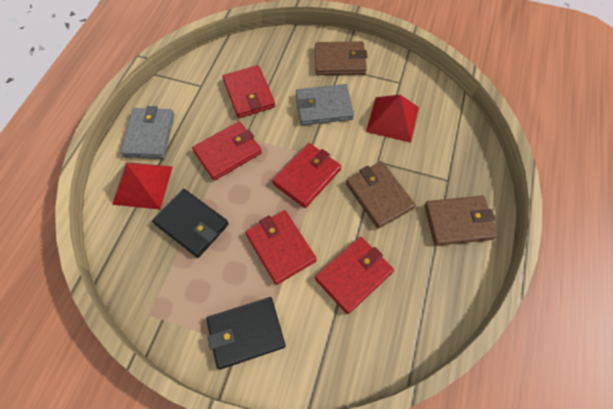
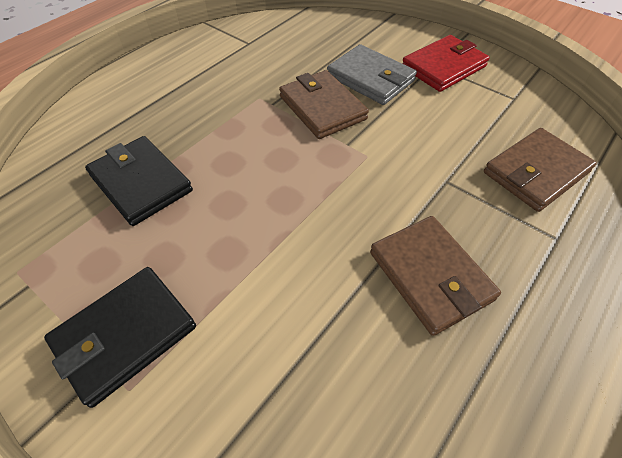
grey wallet: 2 -> 1
red pyramid: 2 -> 0
red wallet: 5 -> 1

